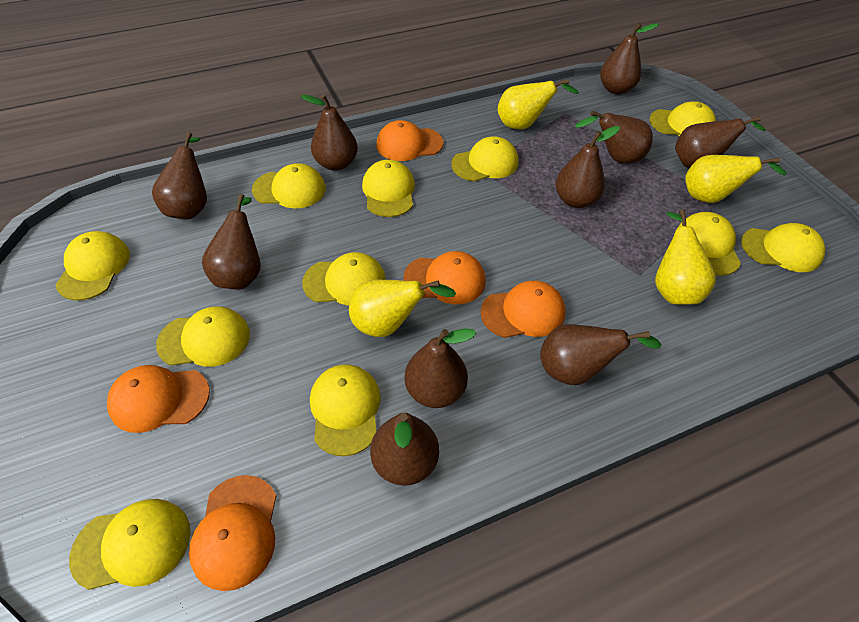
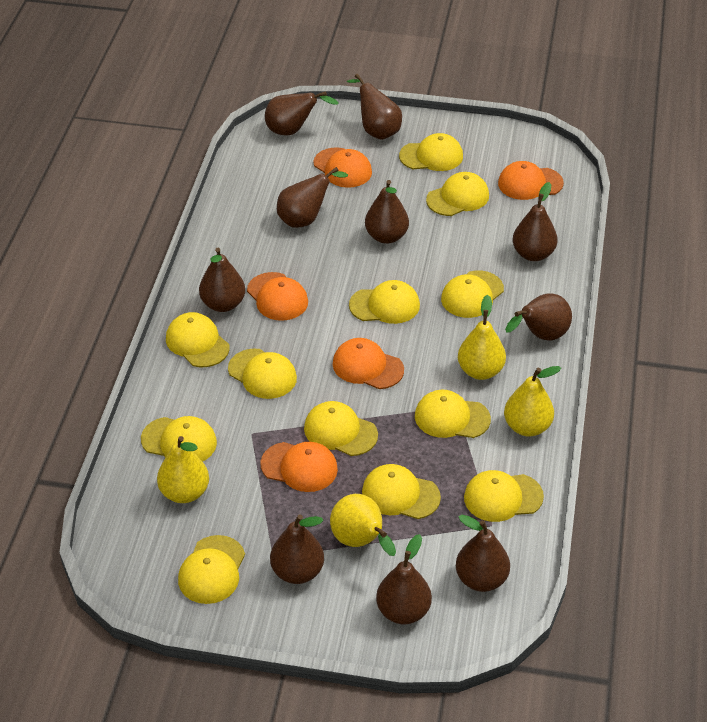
yellow cap: 11 -> 12

